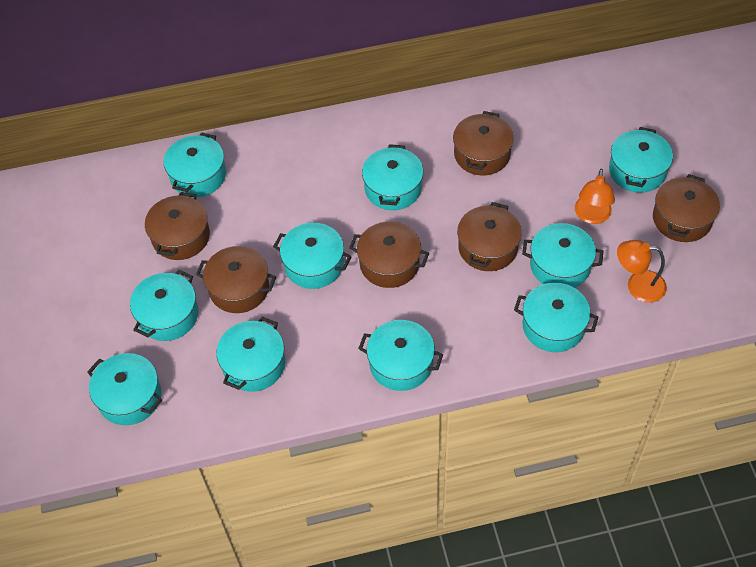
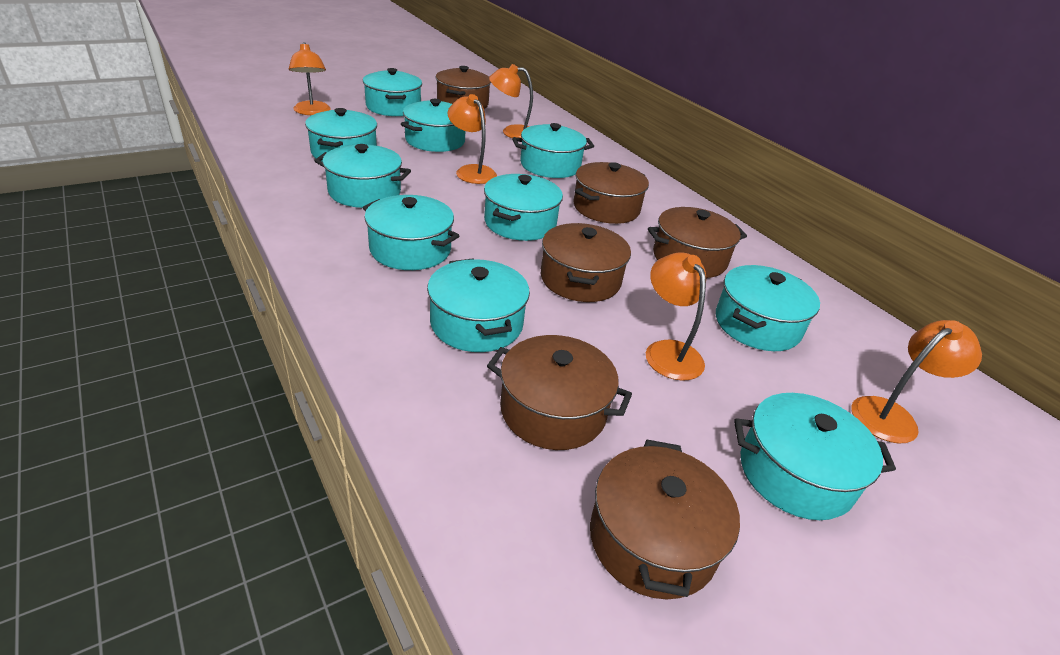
orange lamp: 2 -> 5

